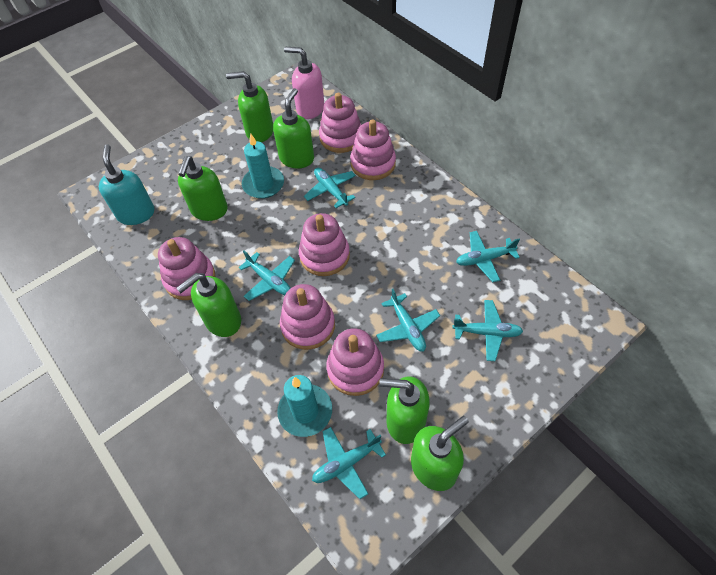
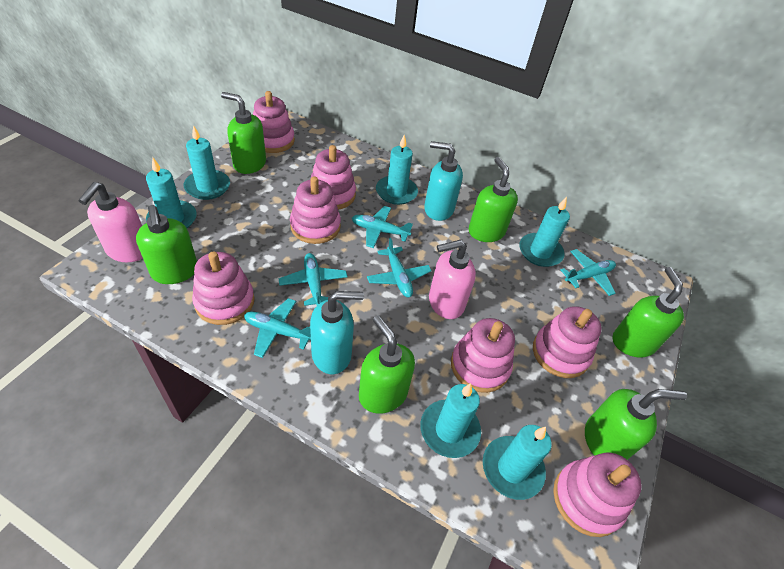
pink soap dispenser: 1 -> 2
pink stacking toy: 6 -> 7
turquoise candle: 2 -> 6
turquoise plane: 6 -> 5
turquoise soap dispenser: 1 -> 2

